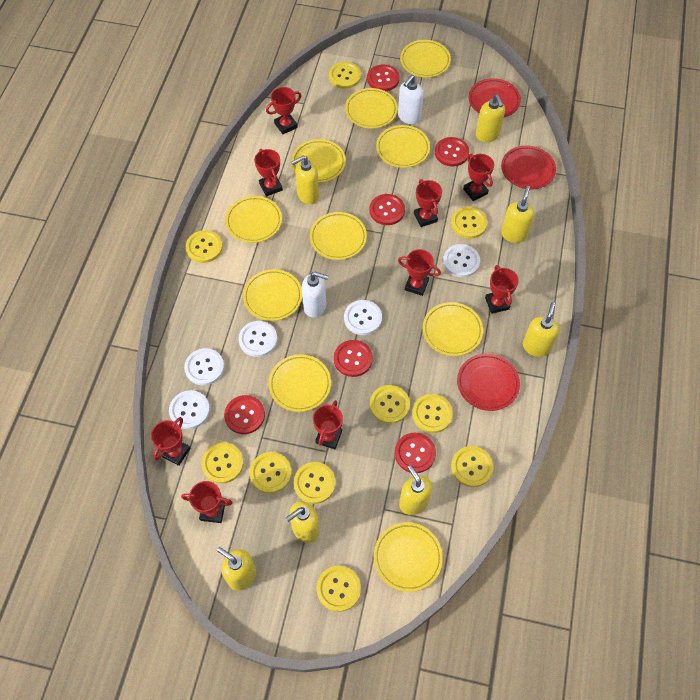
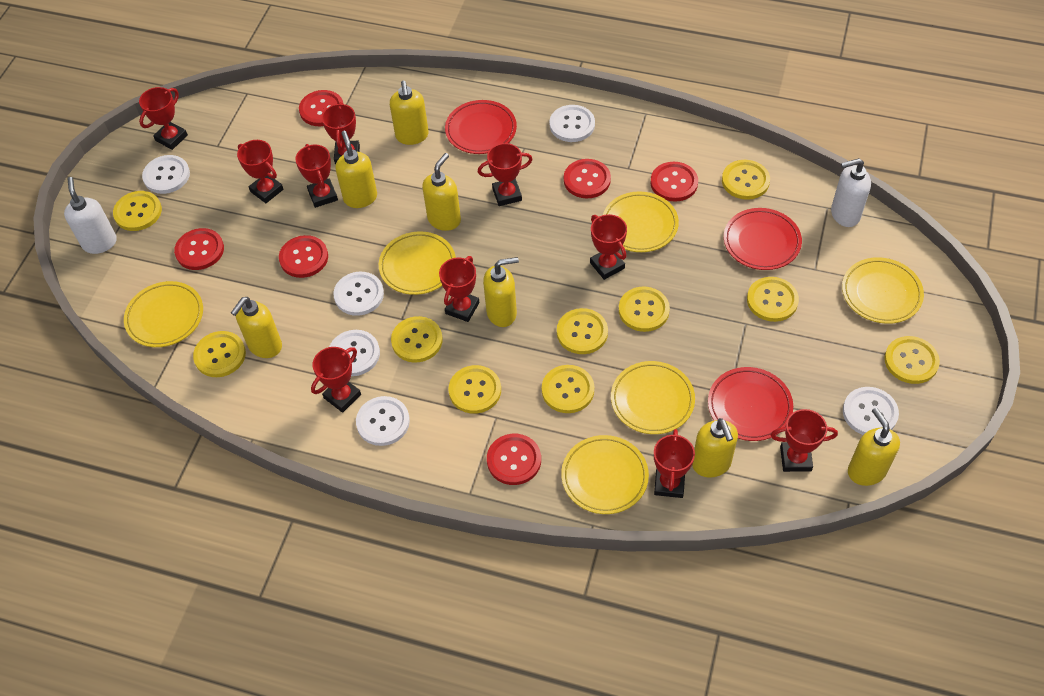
red trophy: 9 -> 10
white button: 5 -> 6
yellow plate: 10 -> 6

